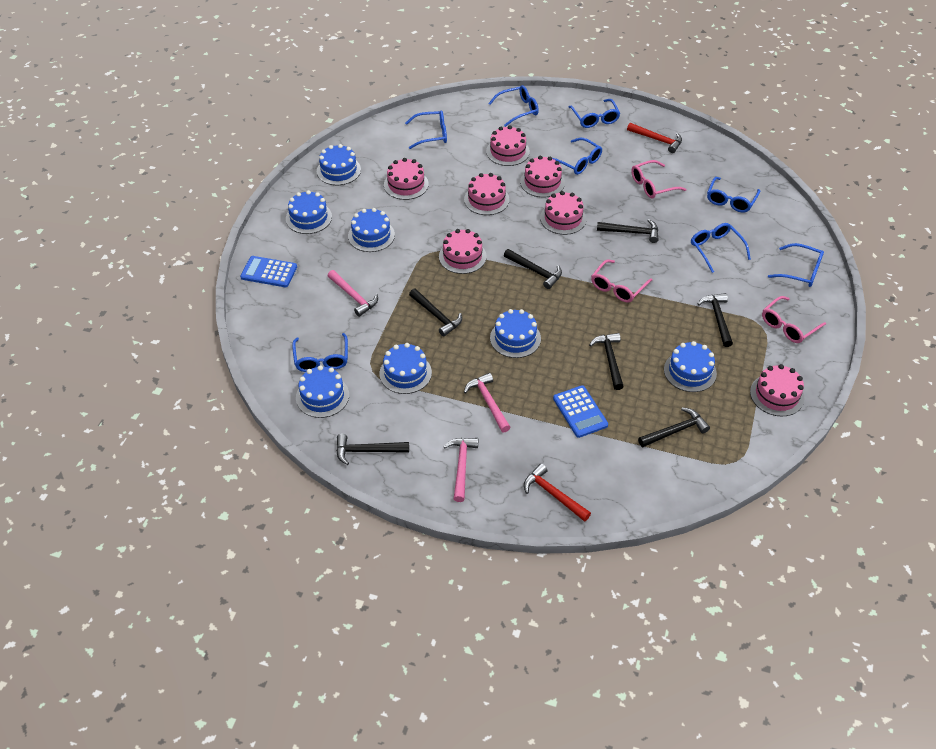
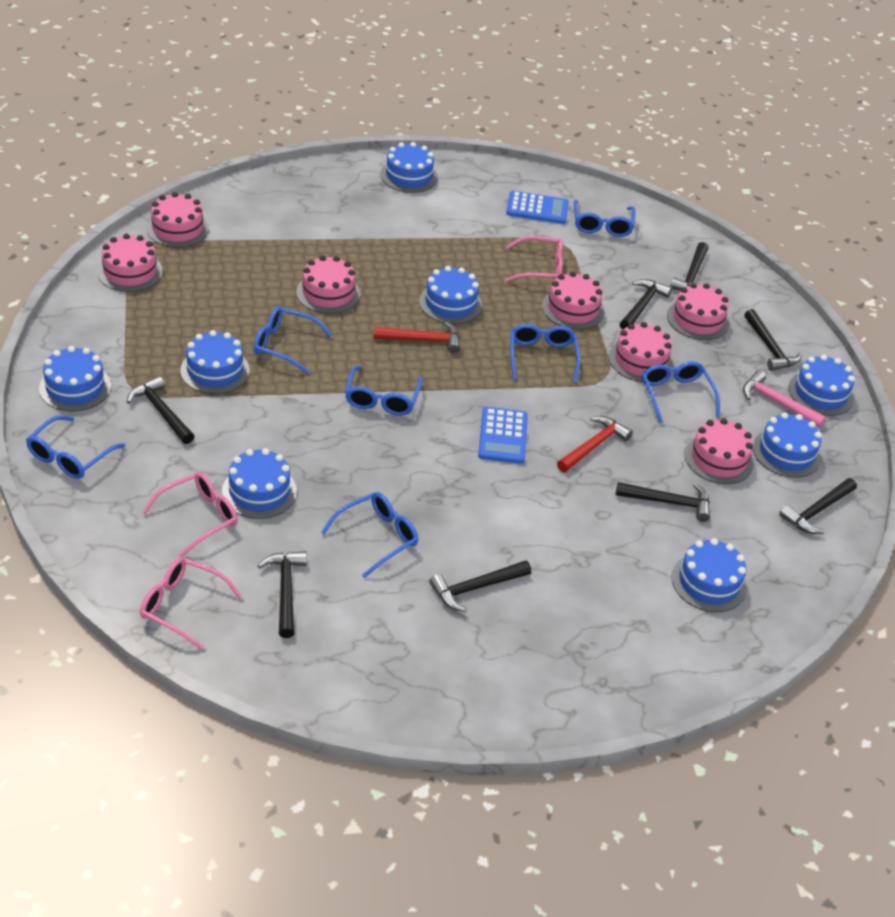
black hammer: 7 -> 8
blue cake: 7 -> 8
blue glasses: 8 -> 7
pink hammer: 3 -> 1

